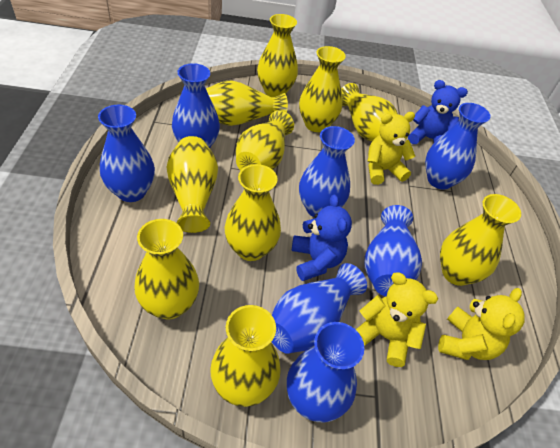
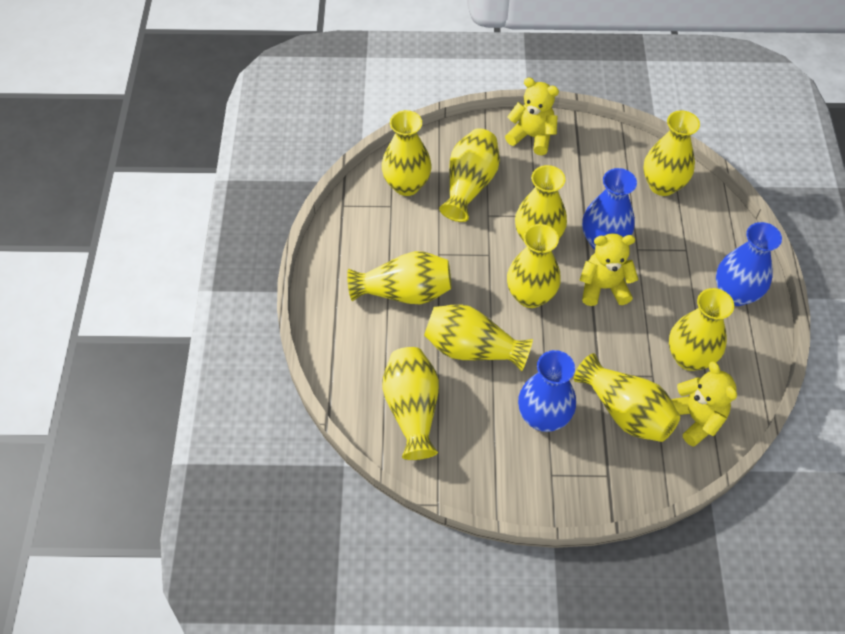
blue teddy bear: 2 -> 0
blue vase: 7 -> 3

